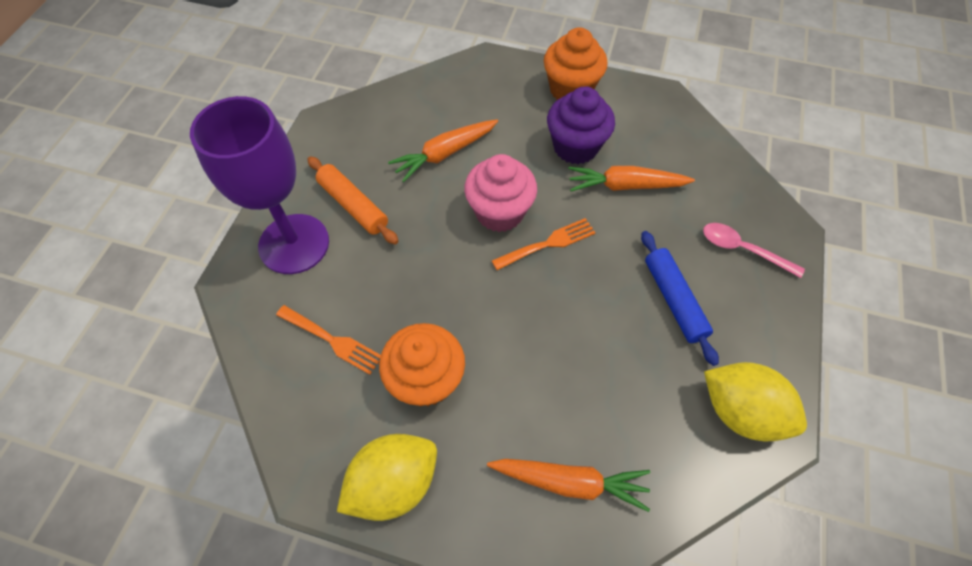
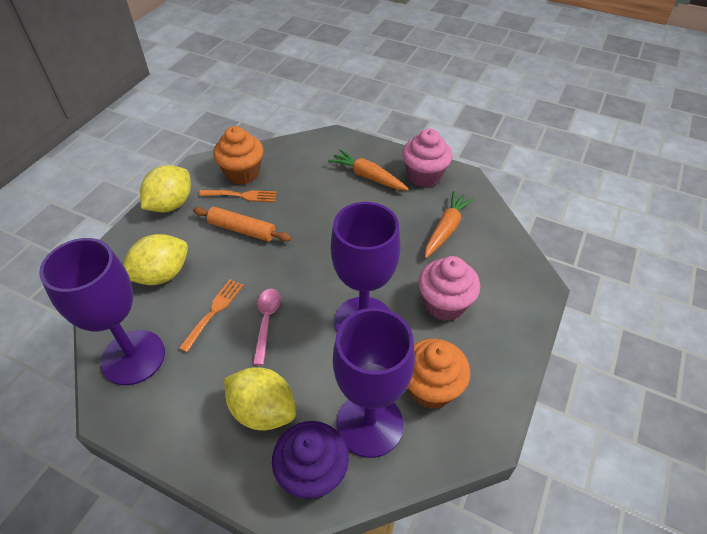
blue rolling pin: 1 -> 0
orange carrot: 3 -> 2
pink cupcake: 1 -> 2
purple goblet: 1 -> 3
yellow lemon: 2 -> 3

